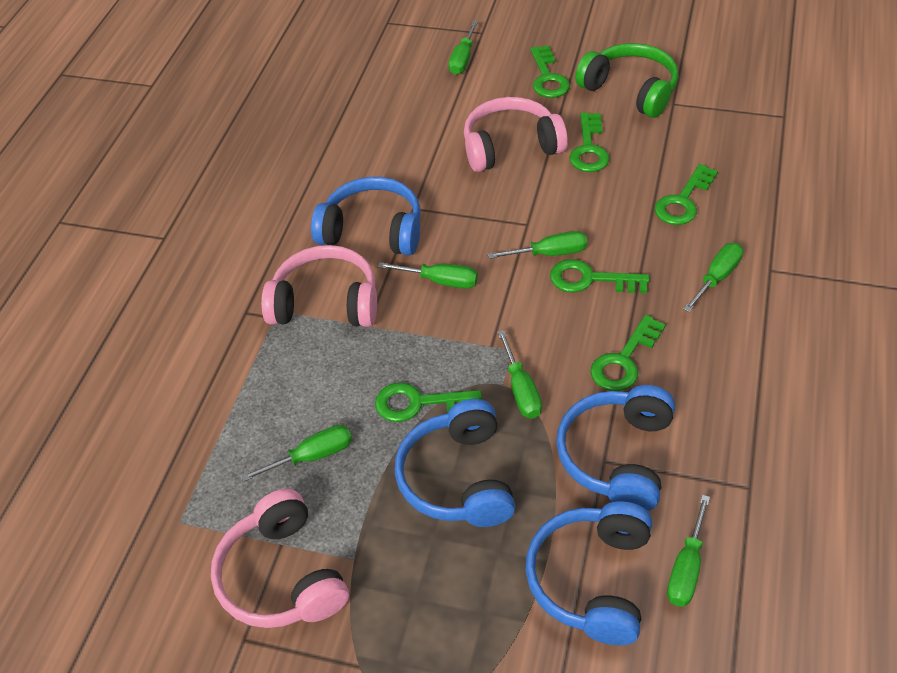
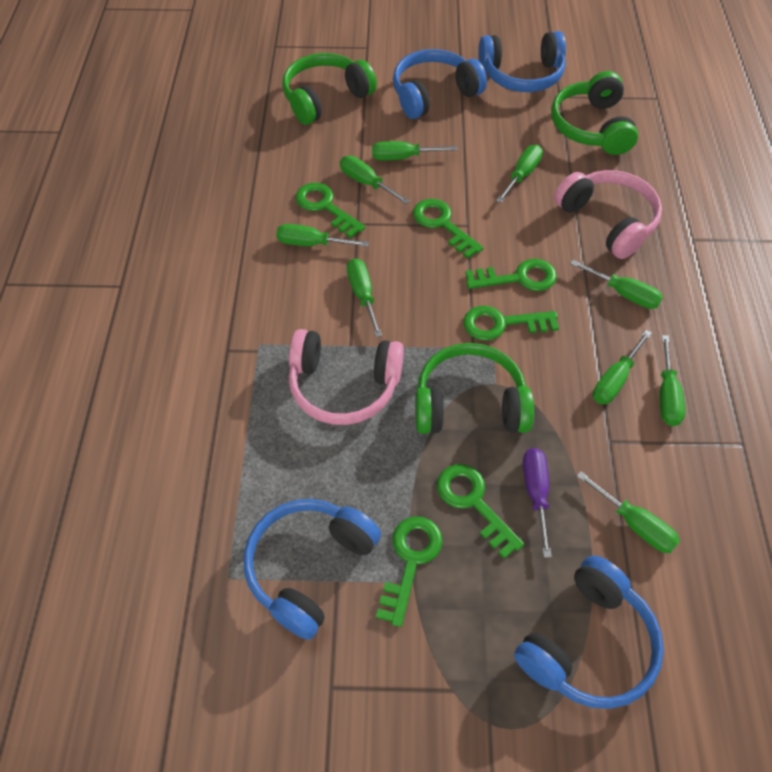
green headphones: 1 -> 3
green screwdriver: 7 -> 9
pink headphones: 3 -> 2
purple screwdriver: 0 -> 1

